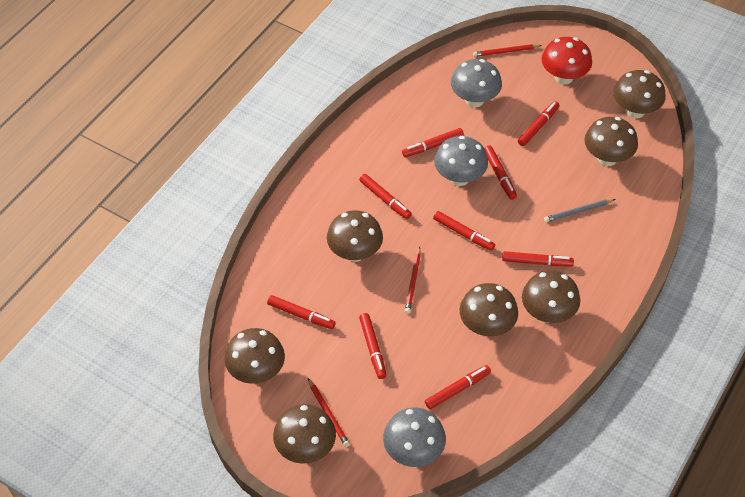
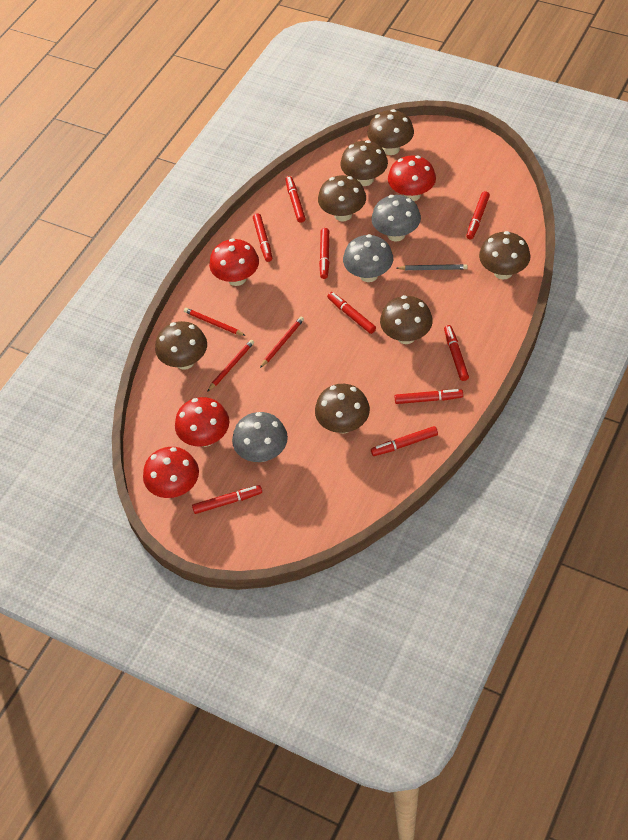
red mushroom: 1 -> 4

